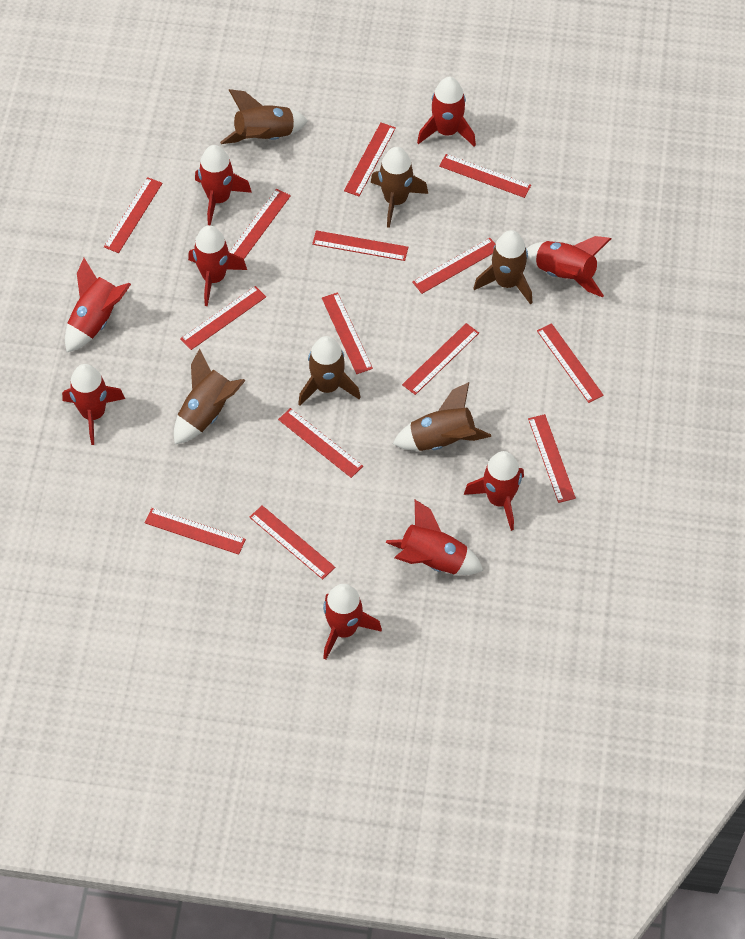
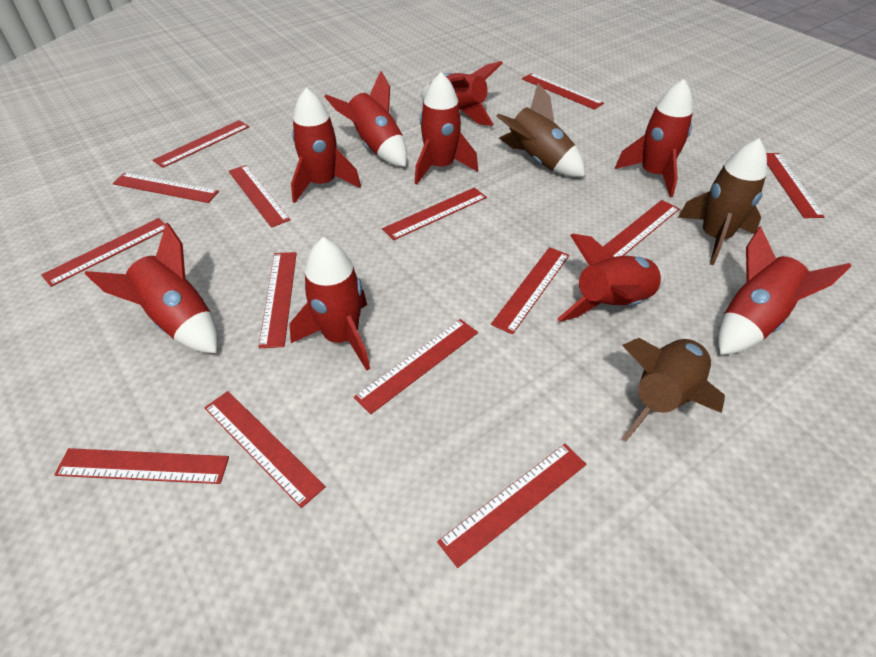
brown rocket: 6 -> 3

